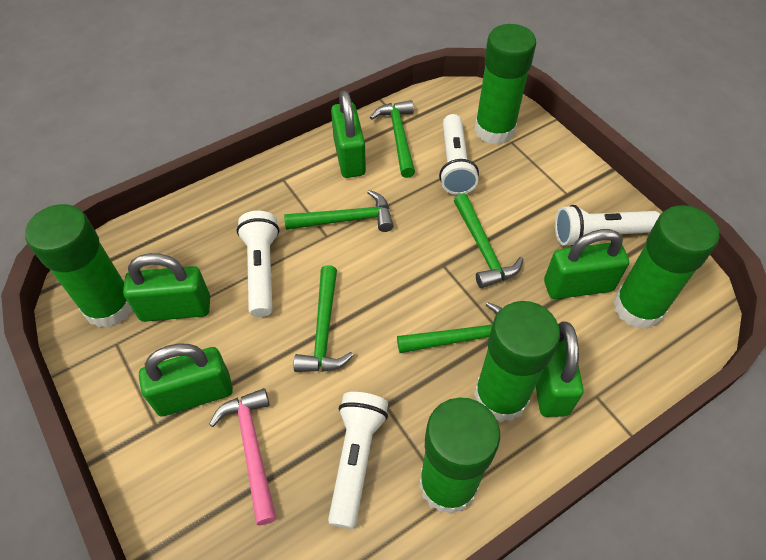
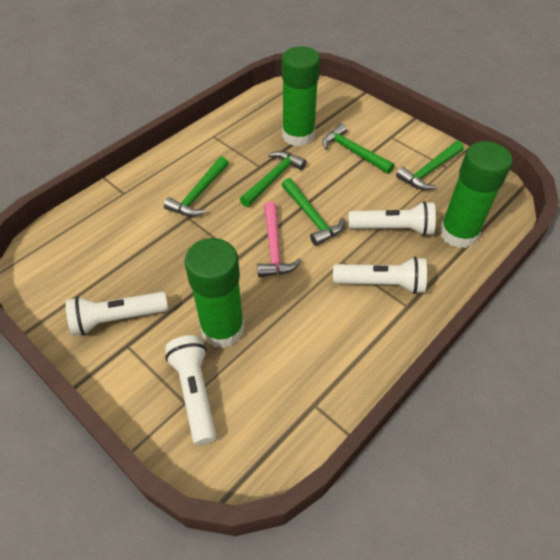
green glue stick: 5 -> 3
green padlock: 5 -> 0

